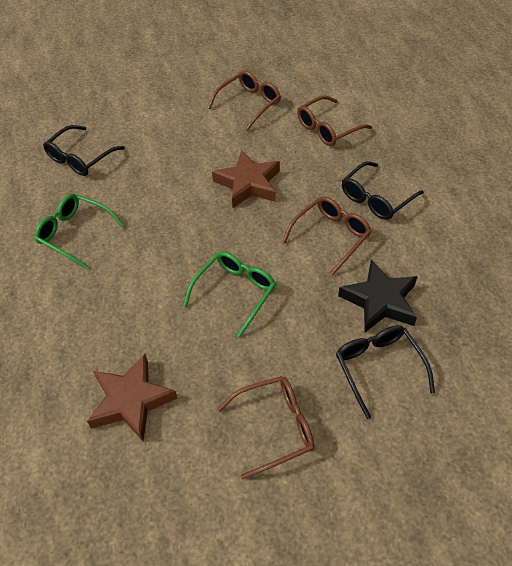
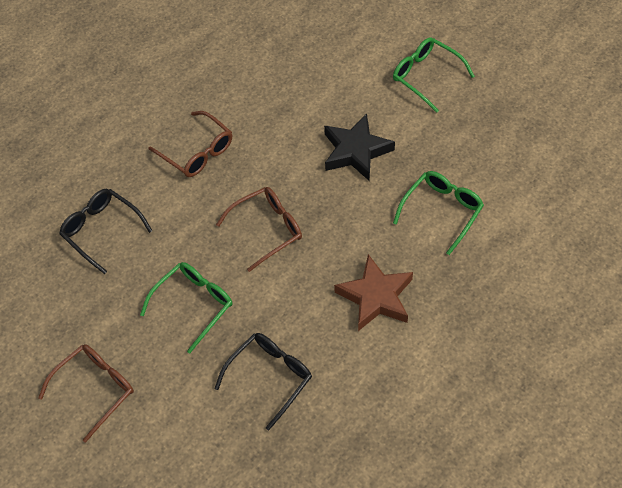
black glasses: 3 -> 2
brown glasses: 4 -> 3
brown star: 2 -> 1
green glasses: 2 -> 3

